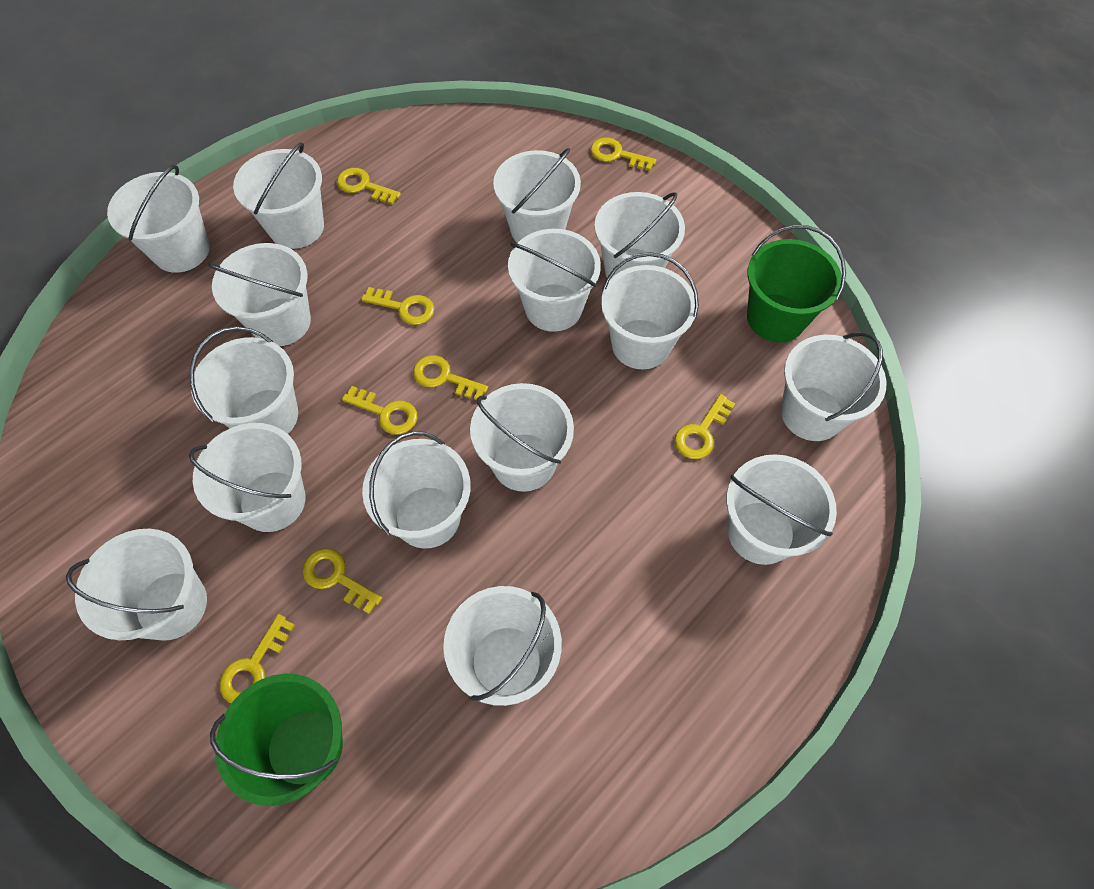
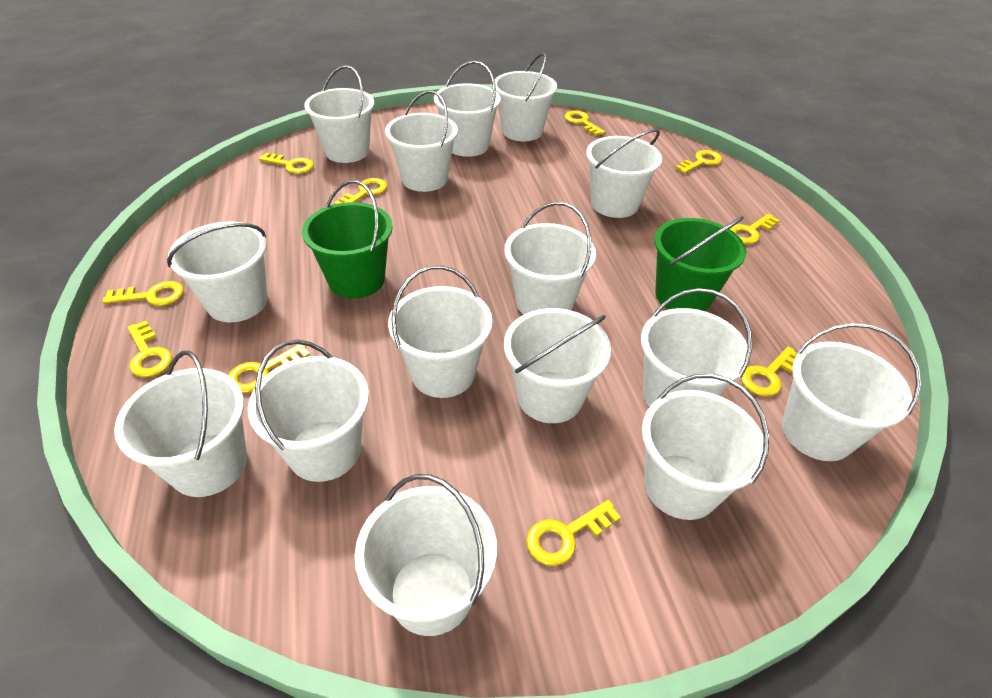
yellow key: 8 -> 10

